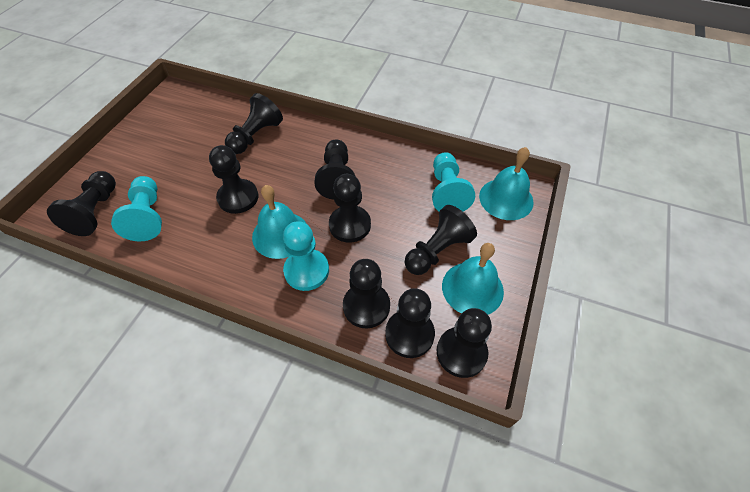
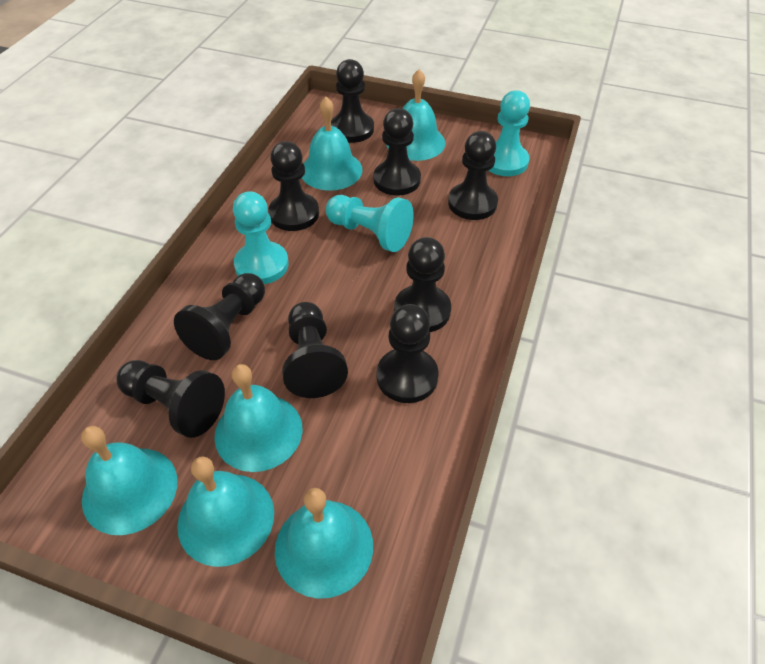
turquoise bell: 3 -> 6

